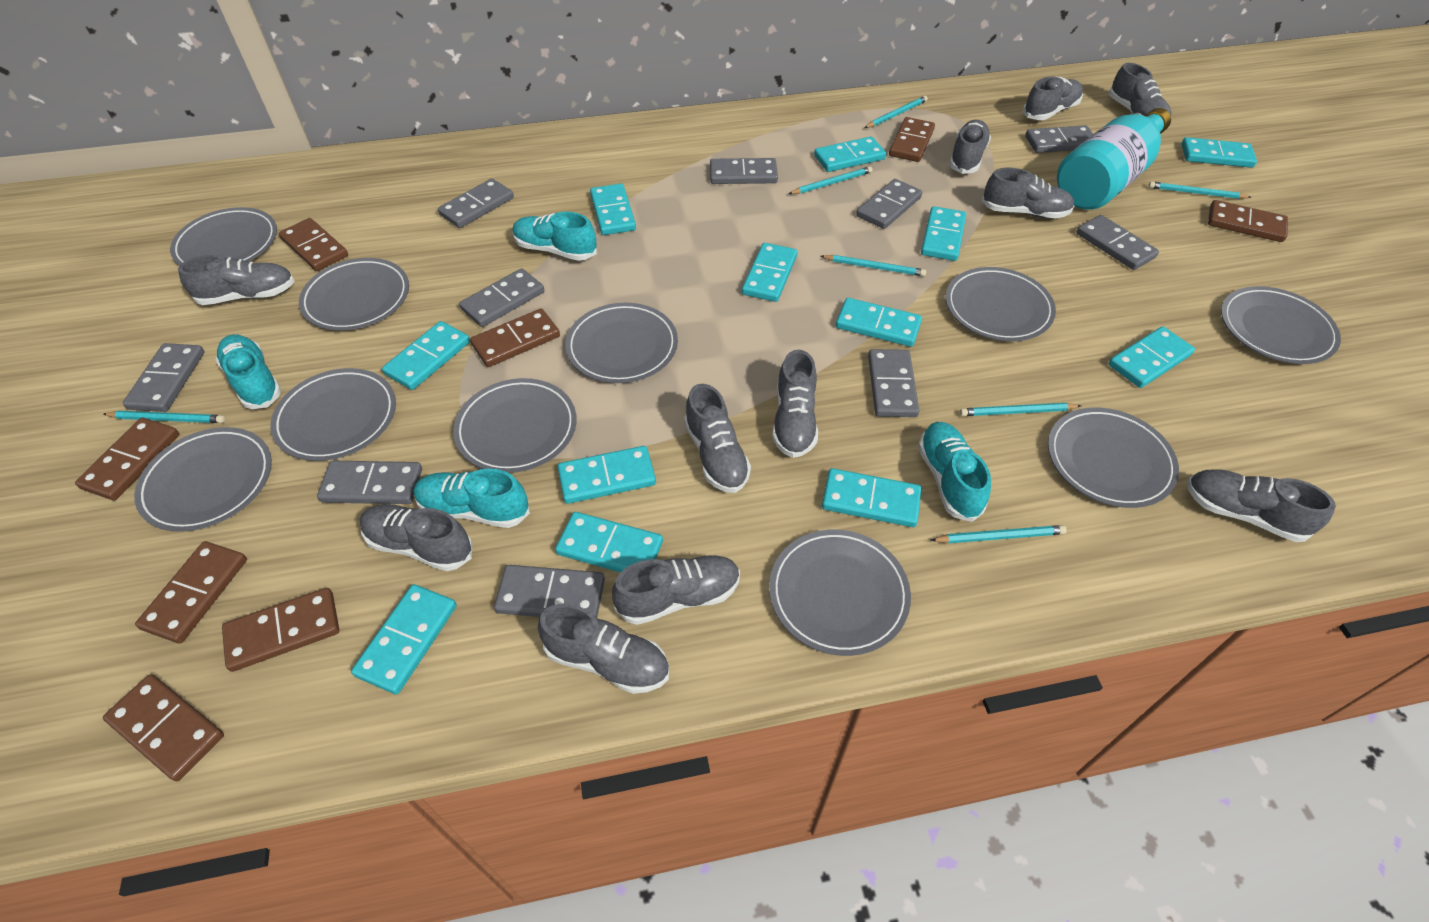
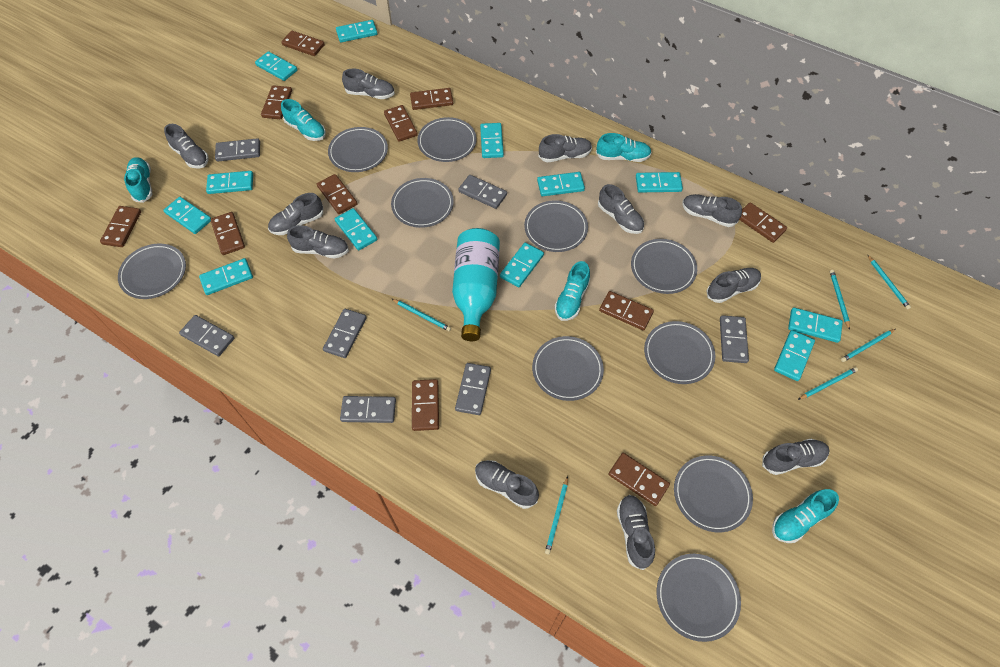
brown domino: 8 -> 11
grey domino: 10 -> 7
turquoise pencil: 7 -> 6
turquoise shoe: 4 -> 5

